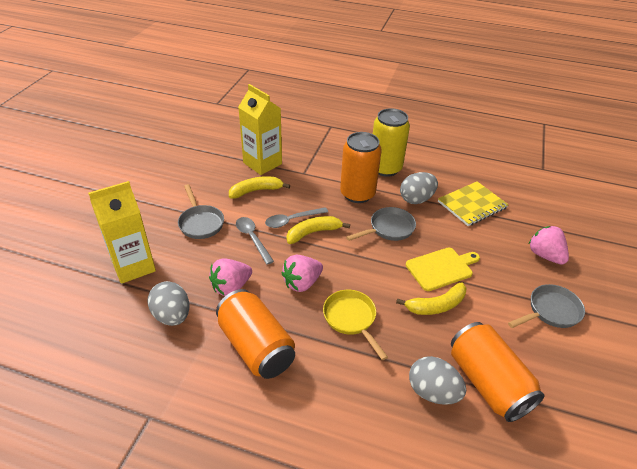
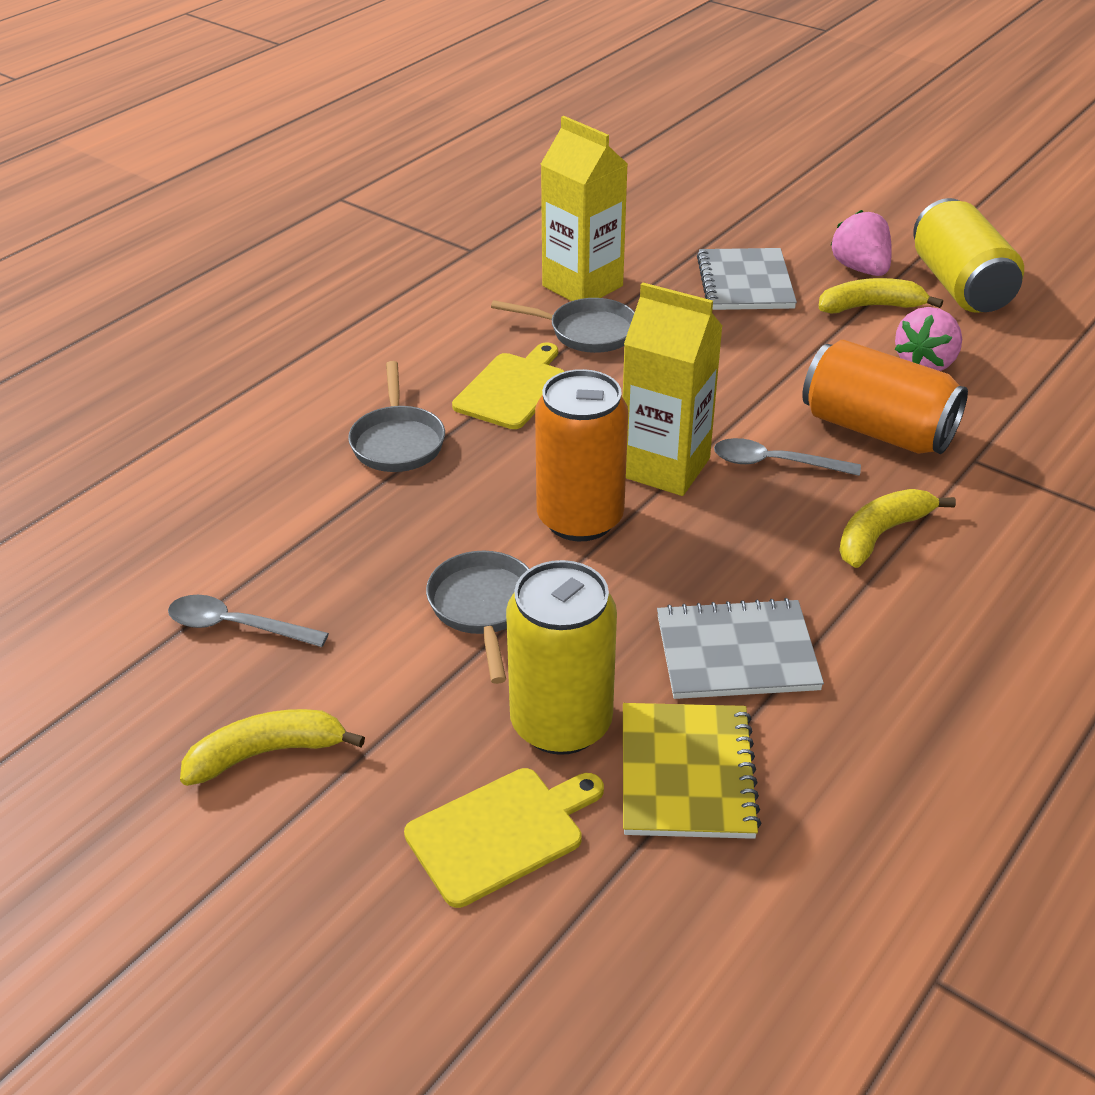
grey egg: 3 -> 0
grey notebook: 0 -> 2
orange can: 3 -> 2
pink strawberry: 3 -> 2
yellow can: 1 -> 2
yellow cutting board: 1 -> 2
yellow pan: 1 -> 0

